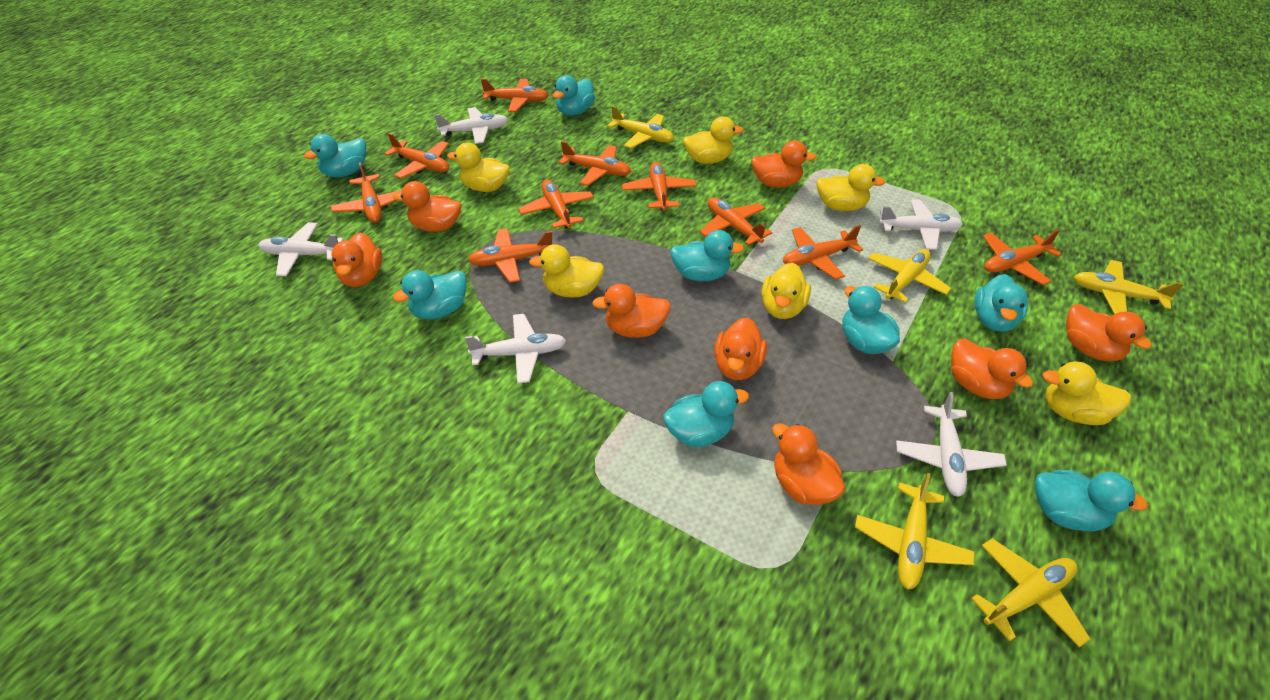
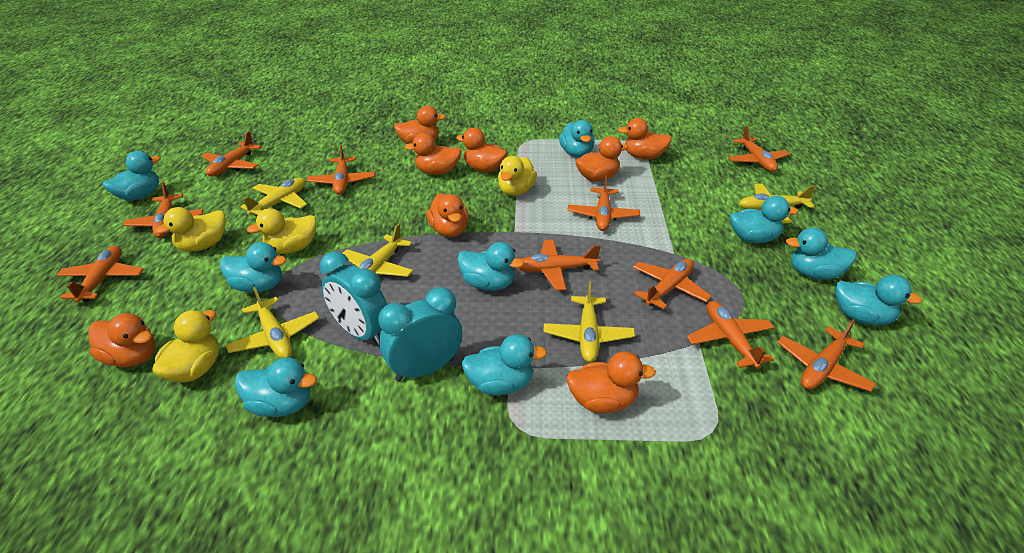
turquoise clock: 0 -> 2
turquoise duck: 8 -> 9
white plane: 5 -> 0
yellow duck: 6 -> 4

